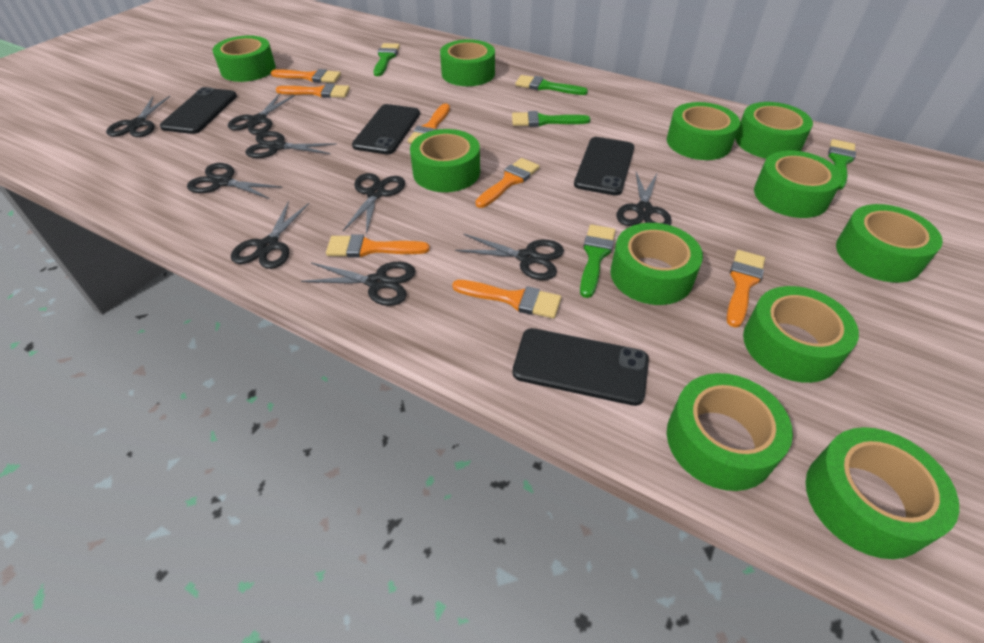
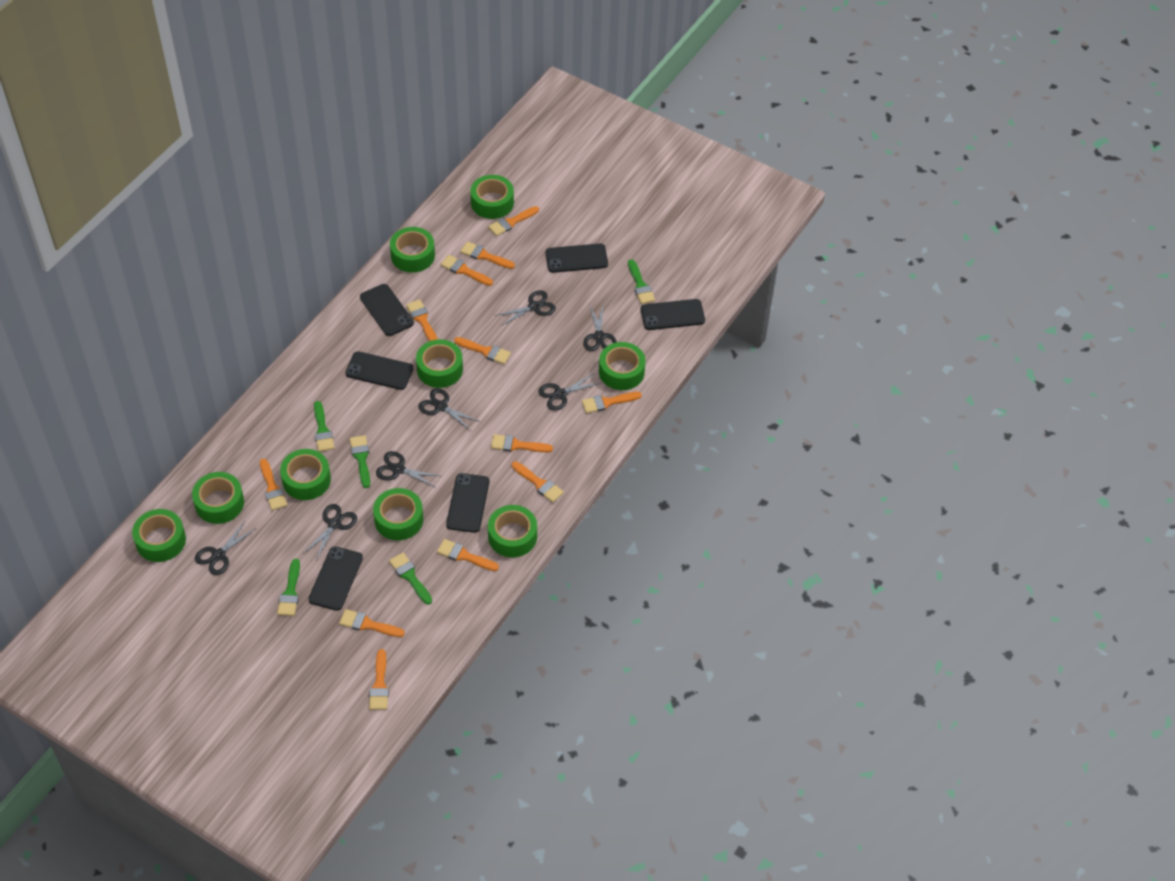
black phone: 4 -> 6
black scissors: 9 -> 7
green tape: 11 -> 9
orange brush: 7 -> 12

